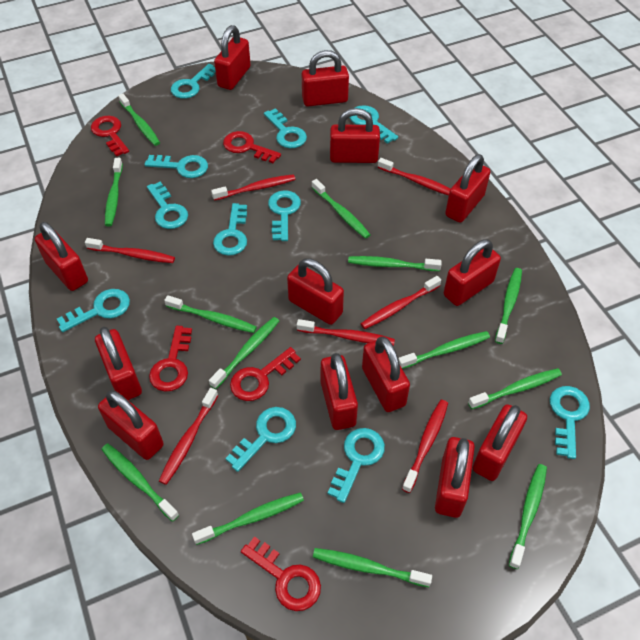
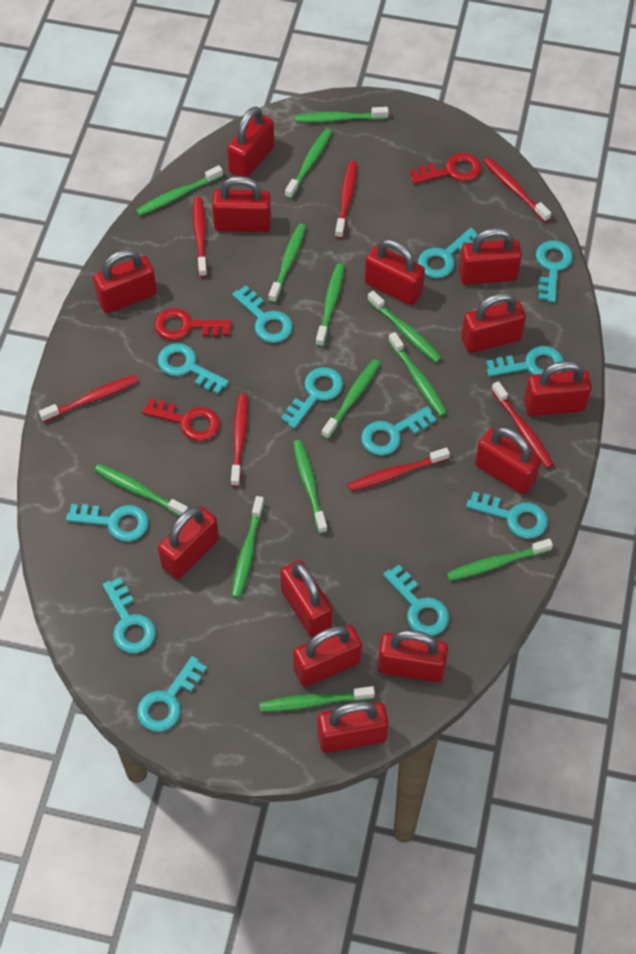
red key: 5 -> 3
turquoise key: 11 -> 12

